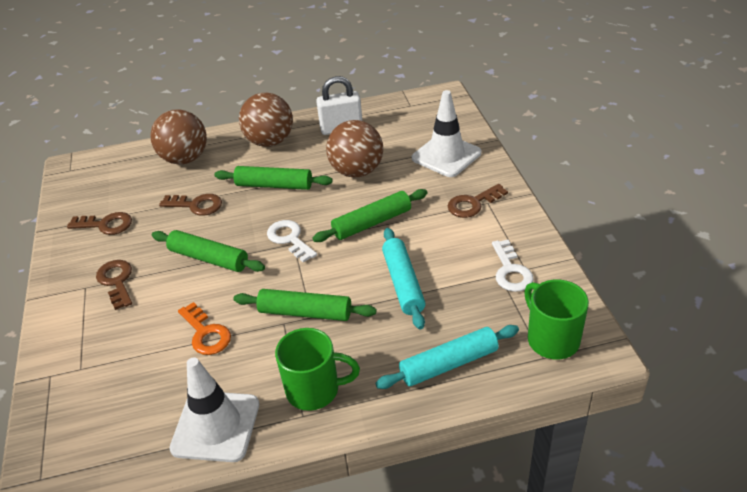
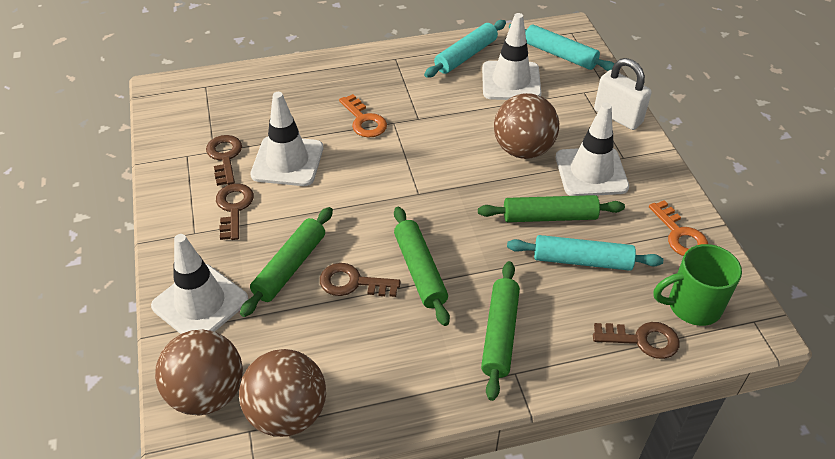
green mug: 2 -> 1
orange key: 1 -> 2
turquoise rolling pin: 2 -> 3
white key: 2 -> 0
white traffic cone: 2 -> 4

